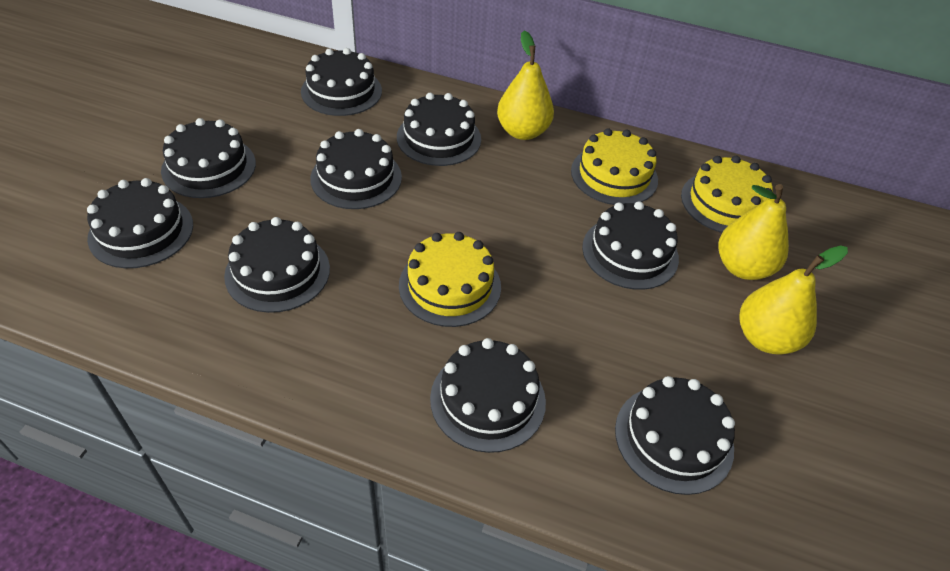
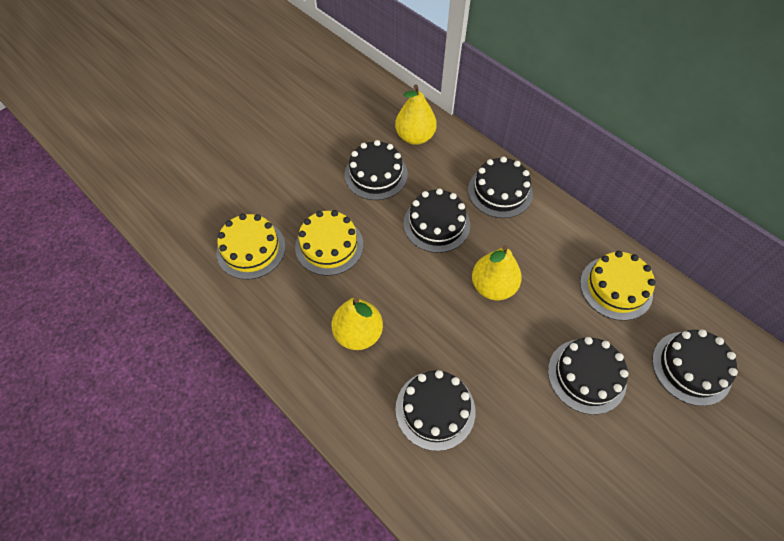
black cake: 9 -> 6

